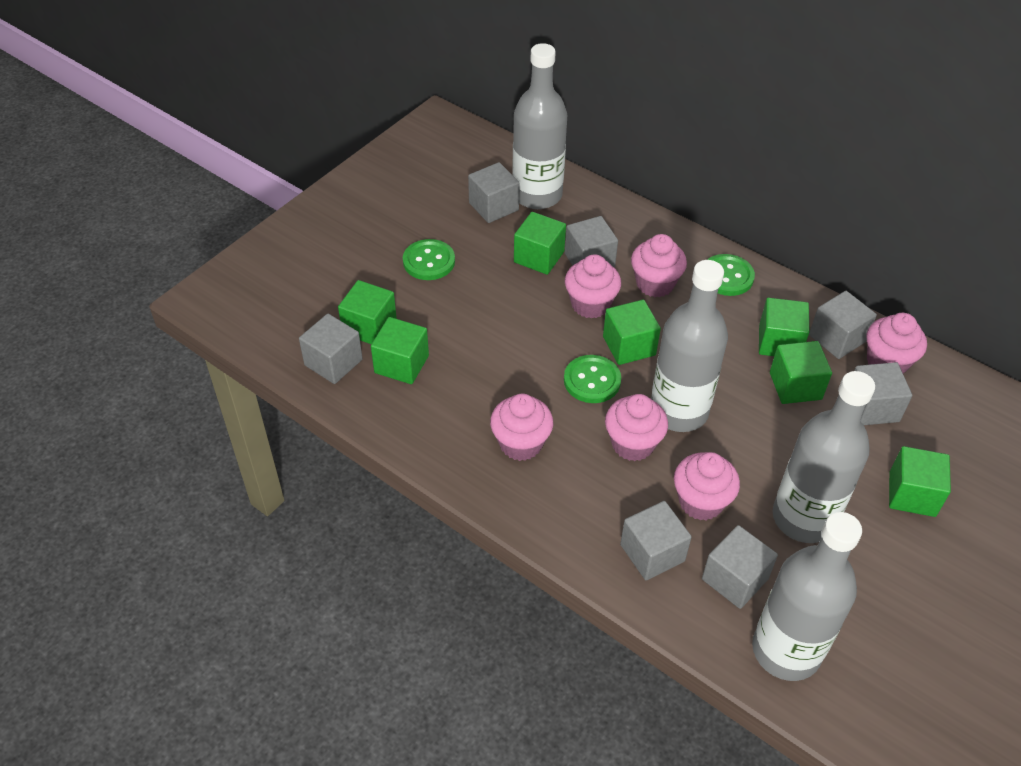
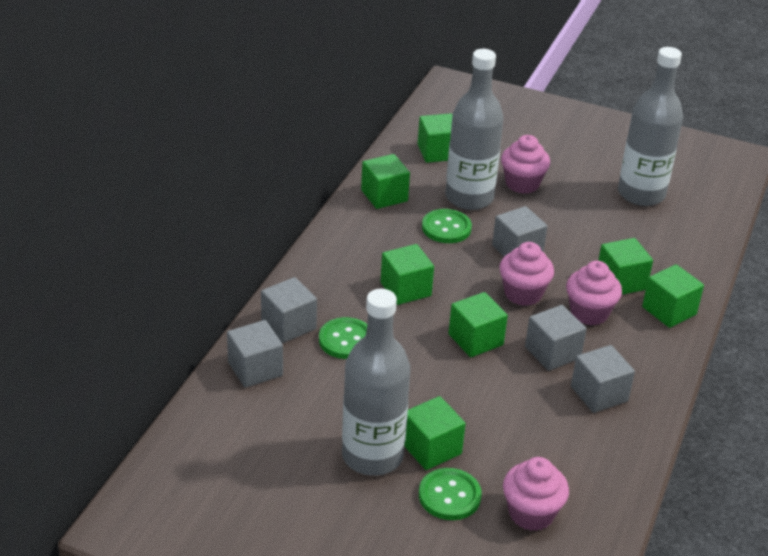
grey bottle: 4 -> 3
grey cube: 7 -> 5
pink cupcake: 6 -> 4

